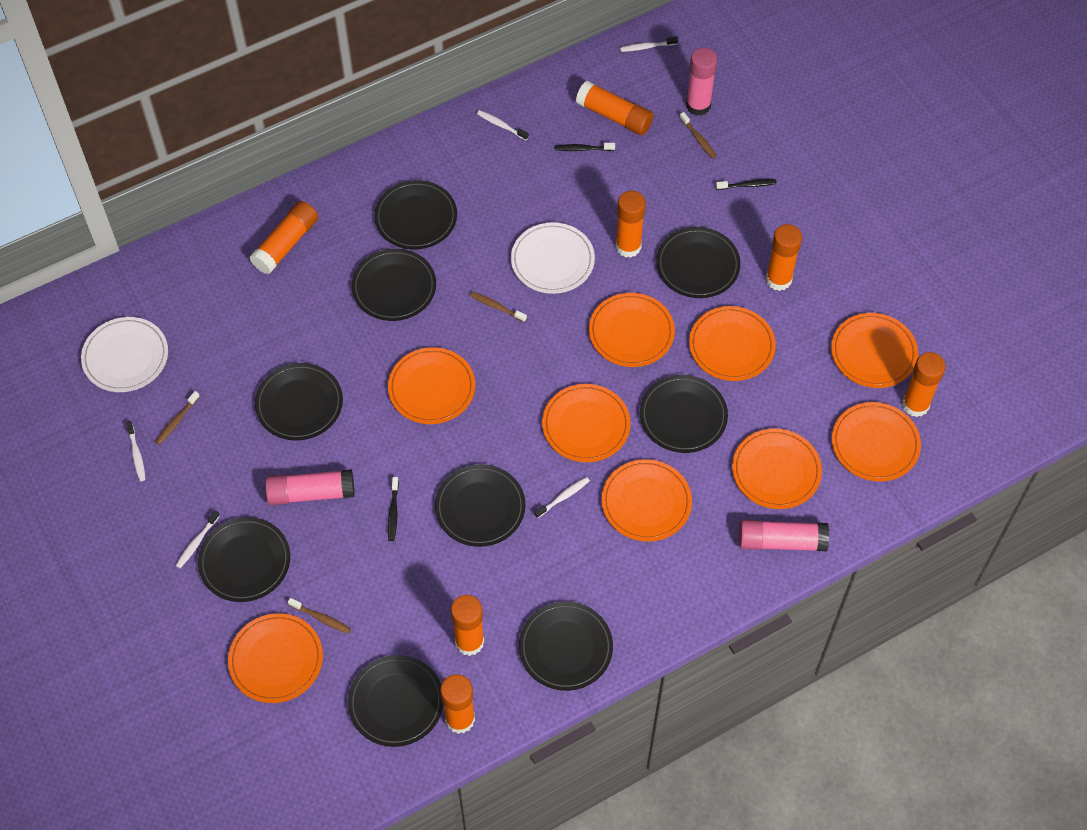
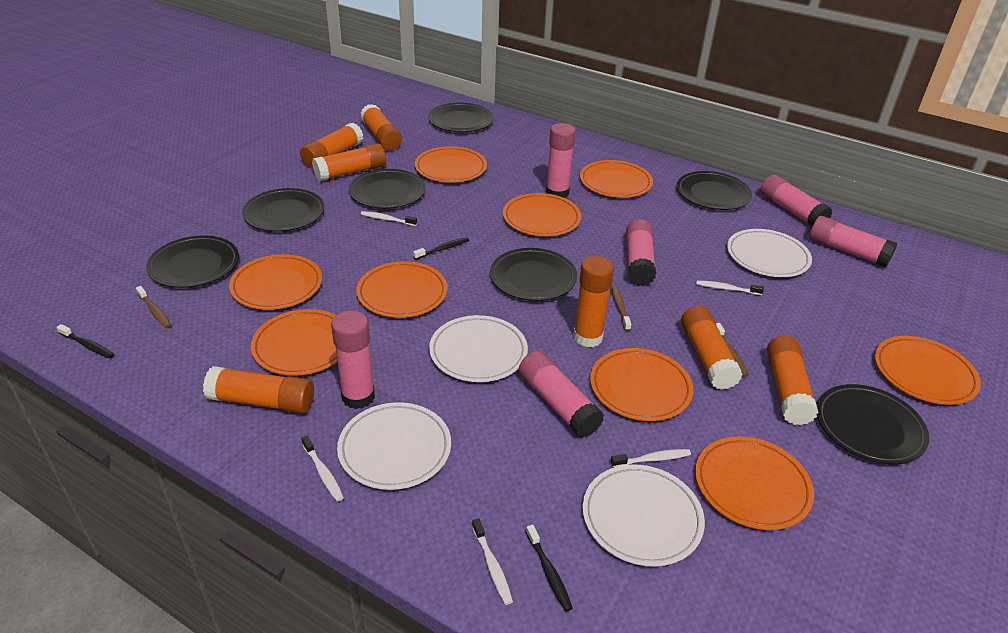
black plate: 9 -> 7
brown toothbrush: 4 -> 3
pink glue stick: 3 -> 6
white plate: 2 -> 4

